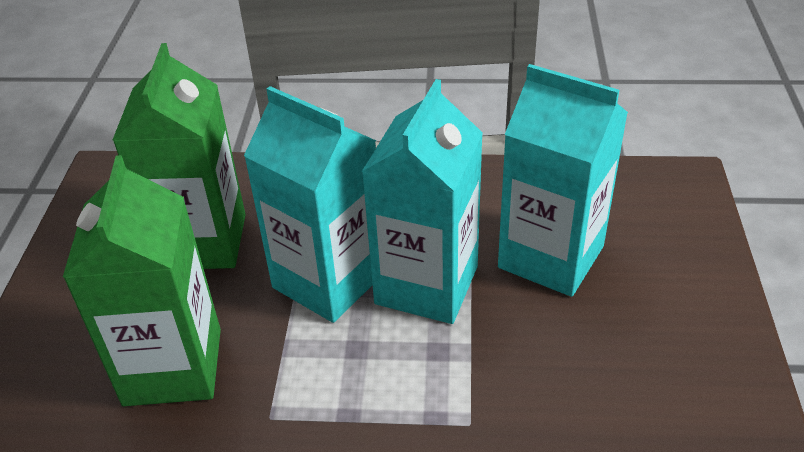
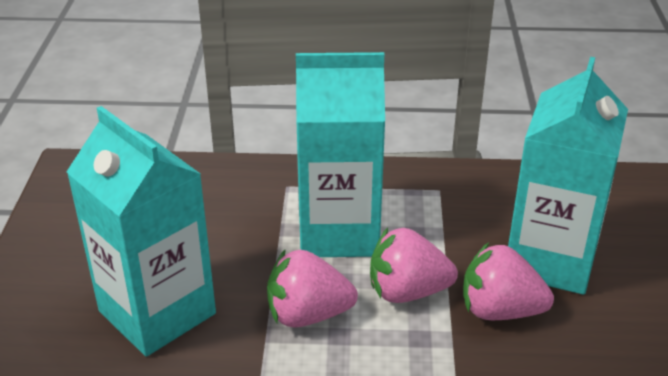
green carton: 2 -> 0
pink strawberry: 0 -> 3

